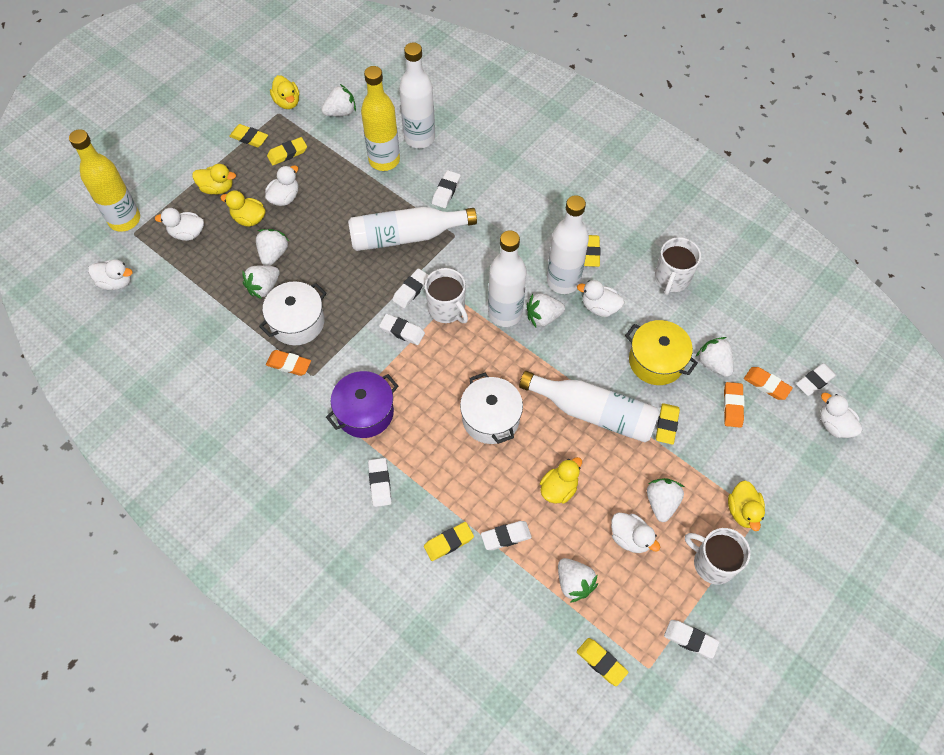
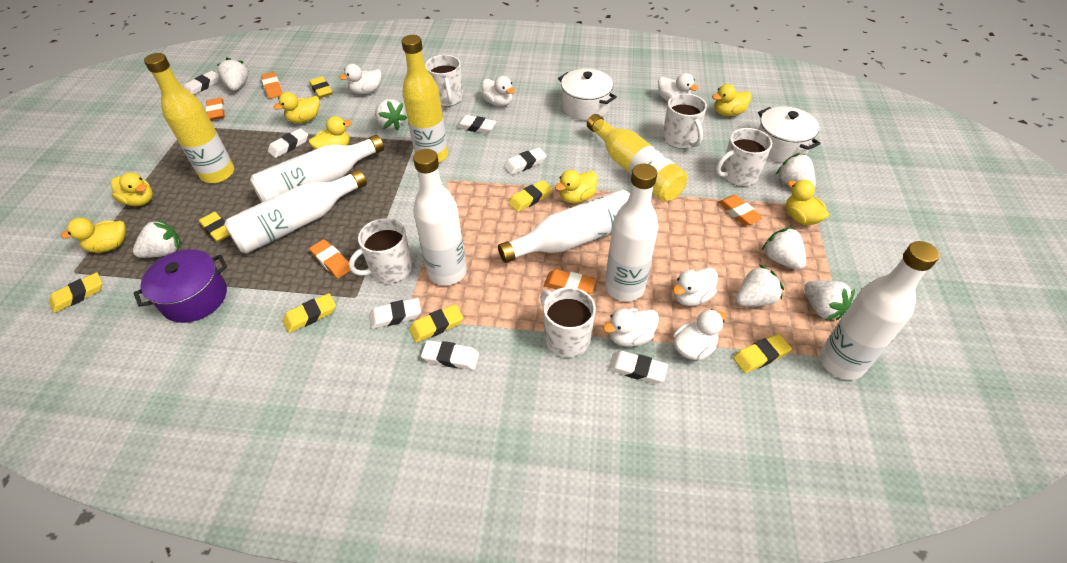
orange eraser: 3 -> 5
white bottle: 5 -> 6
white mug: 3 -> 5
yellow bottle: 2 -> 3
yellow duck: 5 -> 7
yellow eraser: 6 -> 7
yellow pot: 1 -> 0

